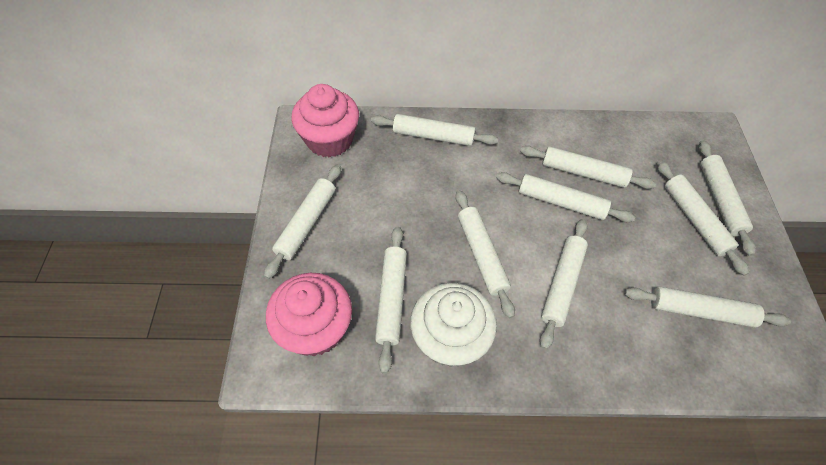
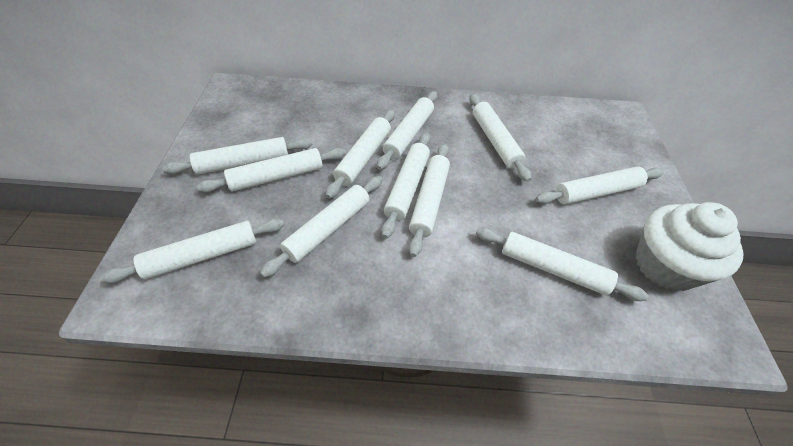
pink cupcake: 2 -> 0
white rolling pin: 10 -> 11

